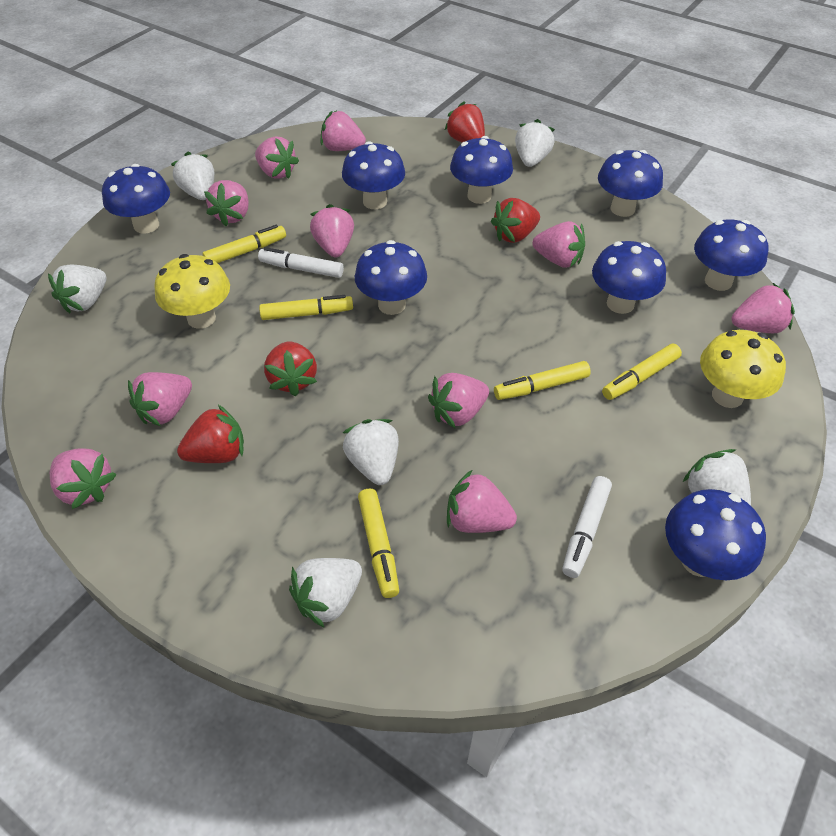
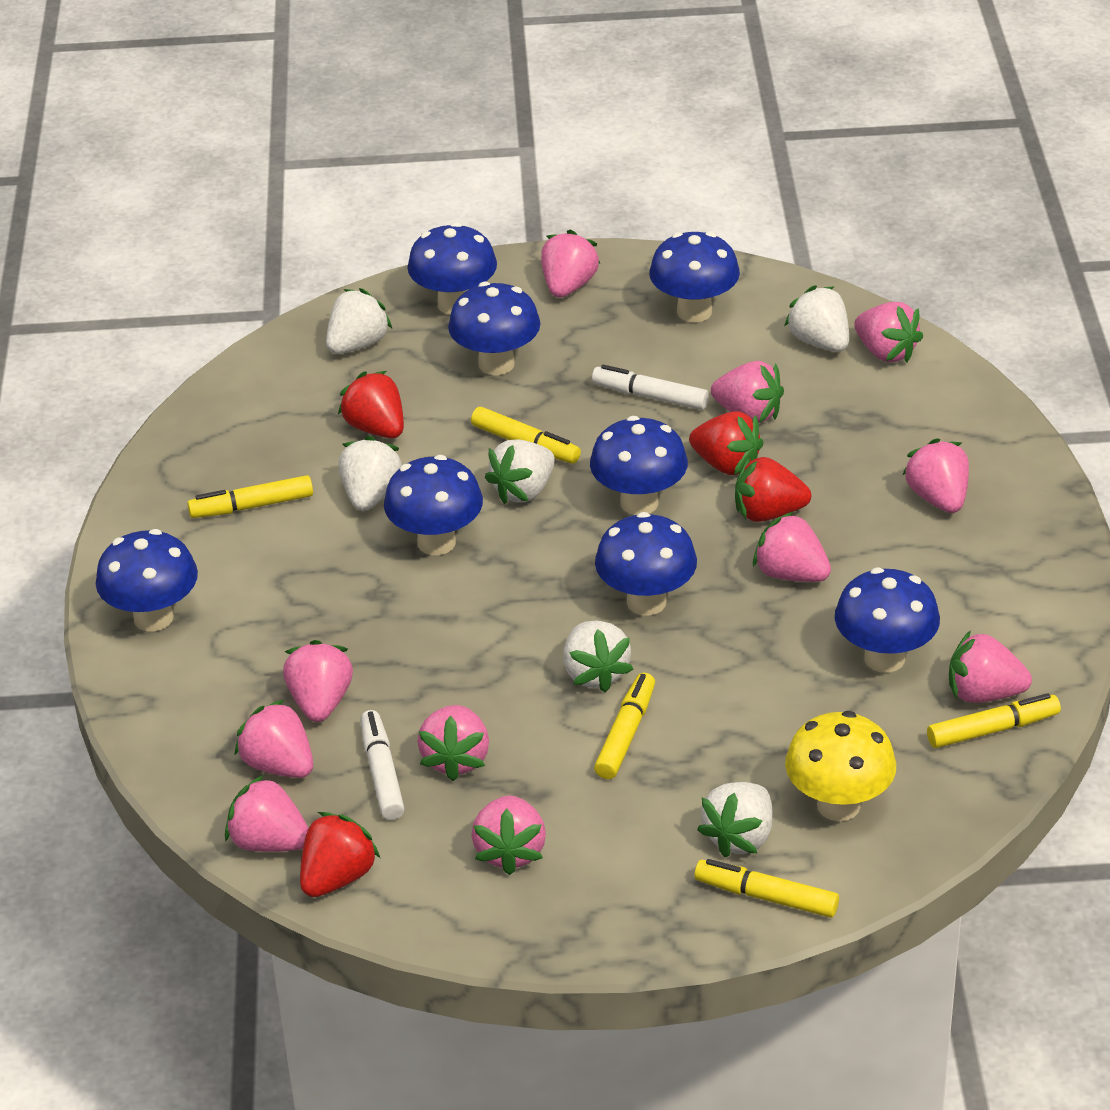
pink strawberry: 10 -> 11
yellow mushroom: 2 -> 1

